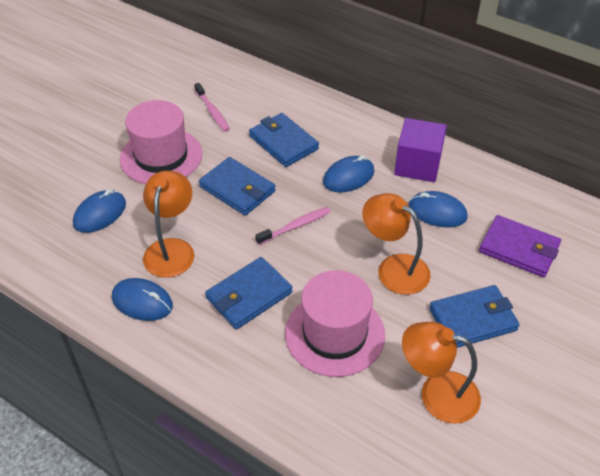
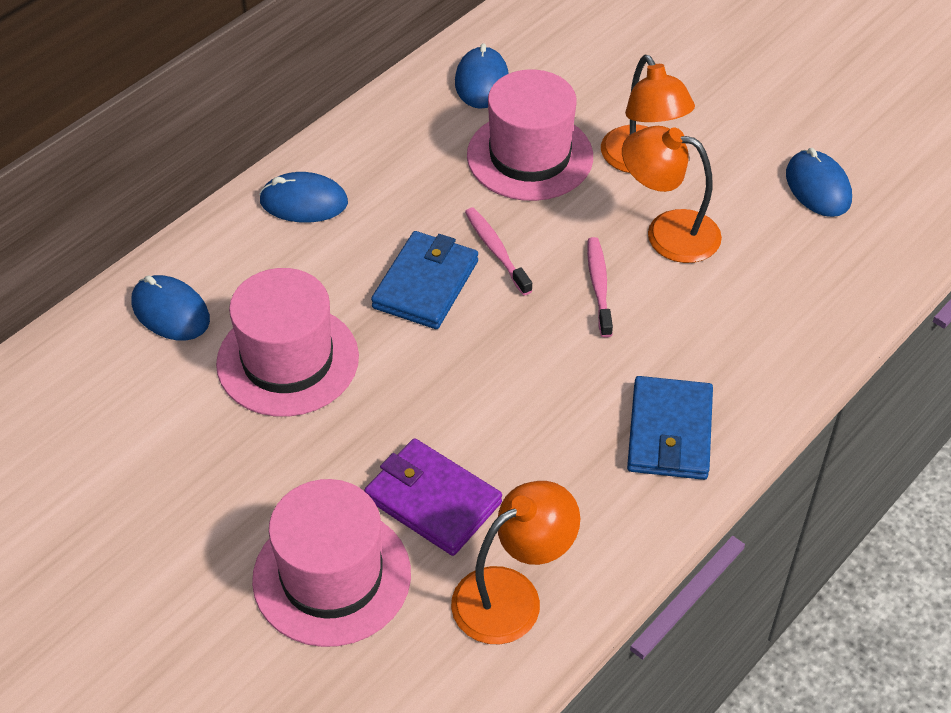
blue wallet: 4 -> 2
pink hat: 2 -> 3
purple cube: 1 -> 0

